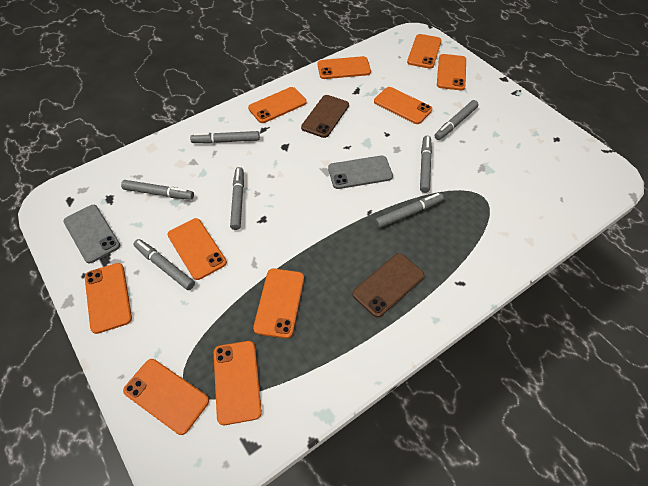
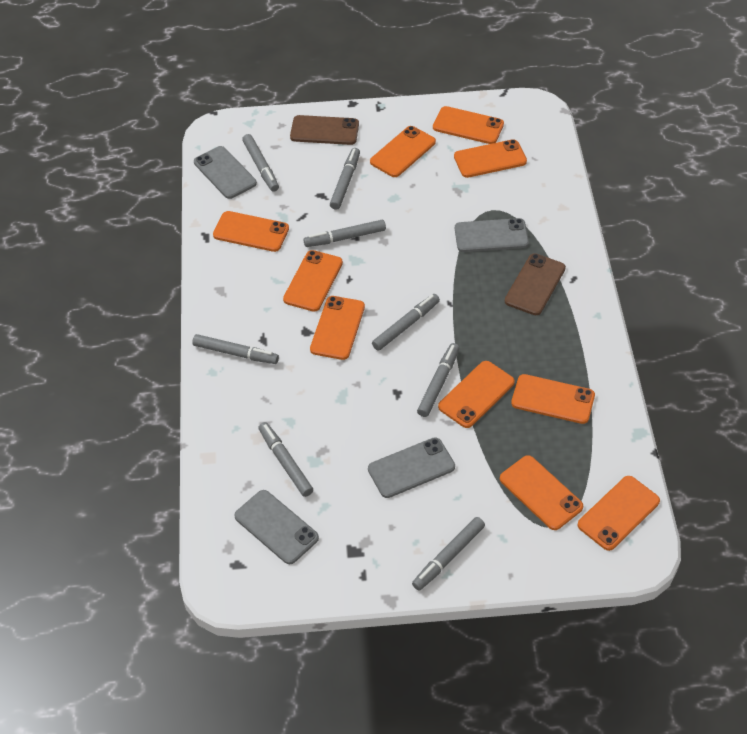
grey marker: 7 -> 8
grey phone: 2 -> 4

